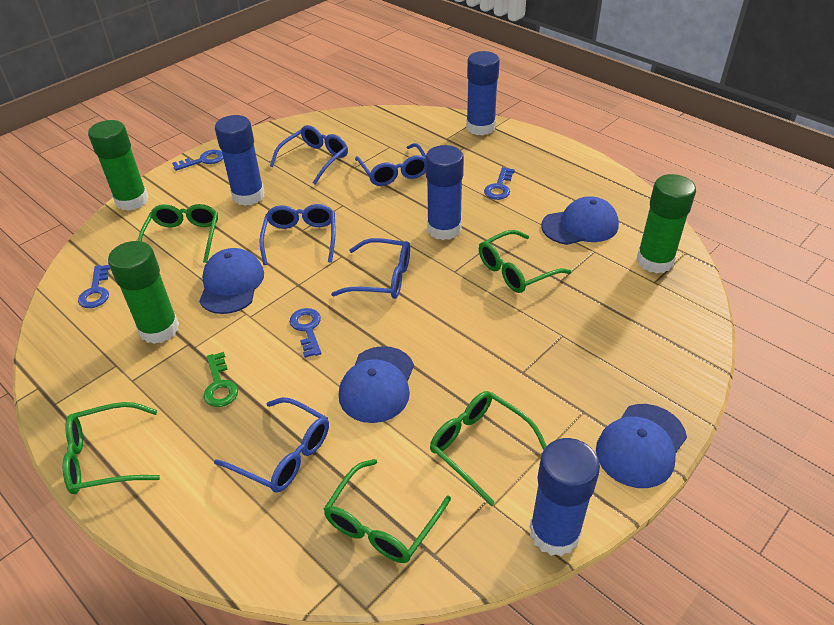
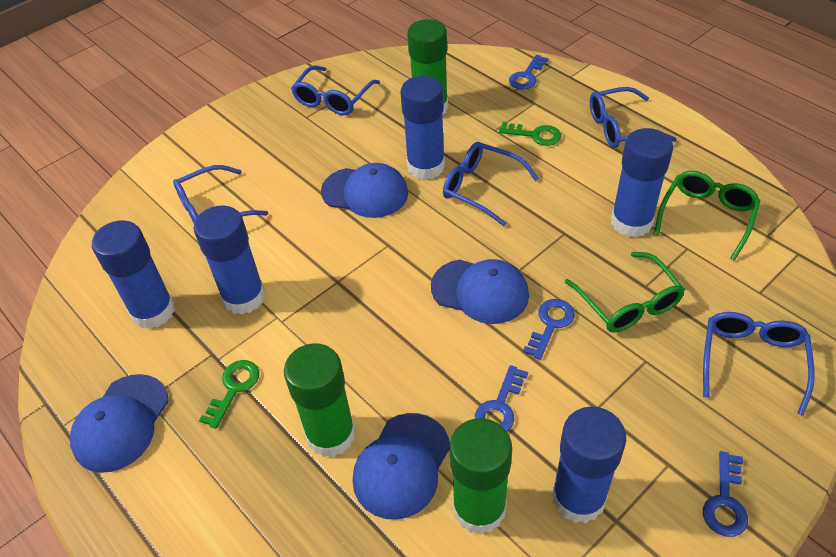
blue glue stick: 4 -> 5
green glasses: 5 -> 2
green key: 1 -> 2

